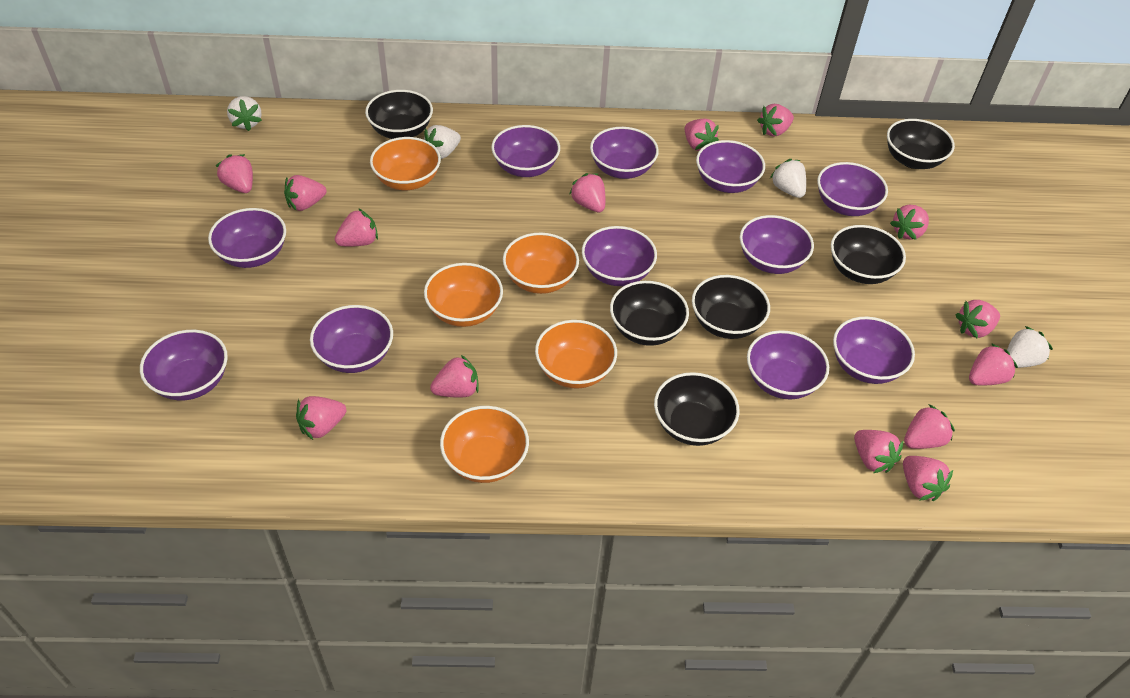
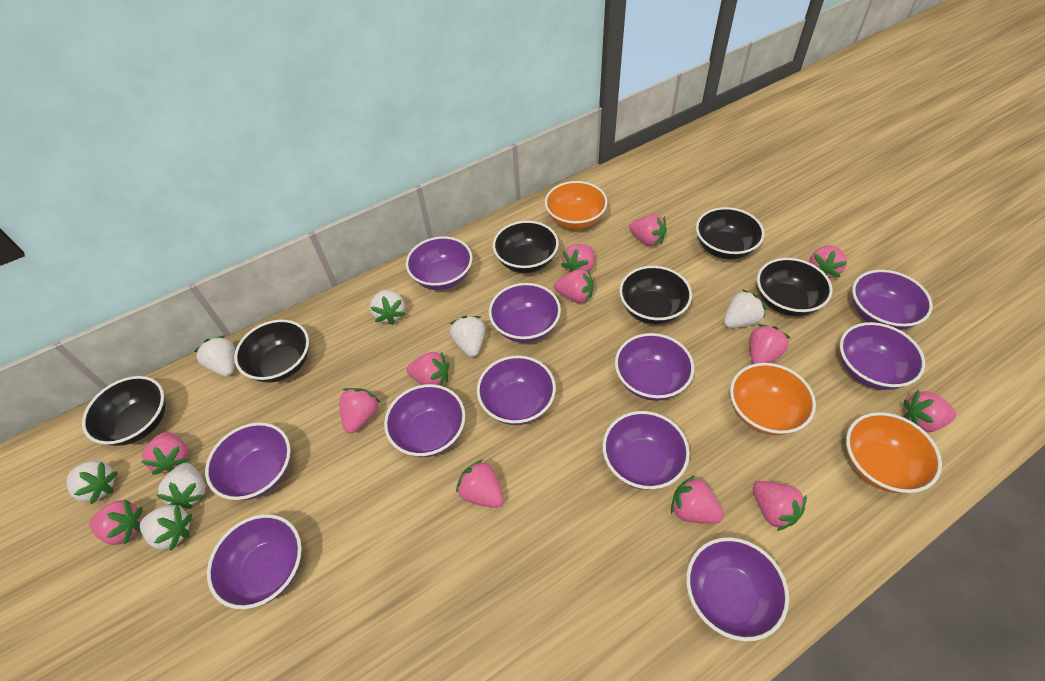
orange bowl: 5 -> 3
pink strawberry: 14 -> 13
white strawberry: 4 -> 7

